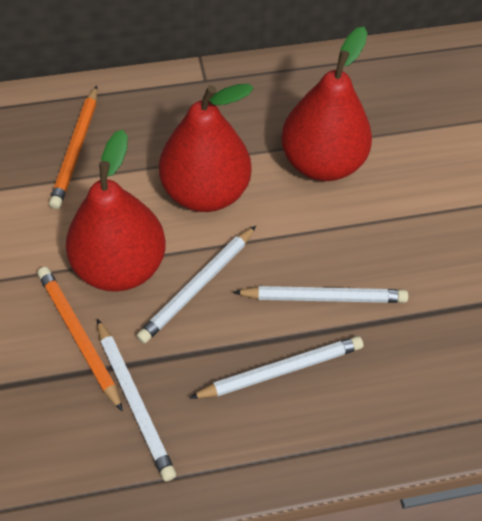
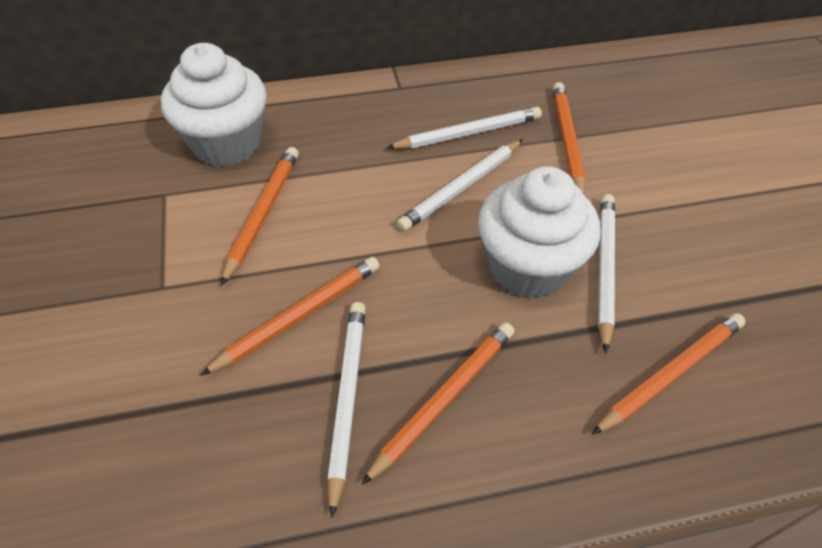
orange pencil: 2 -> 5
red pear: 3 -> 0
white cupcake: 0 -> 2

